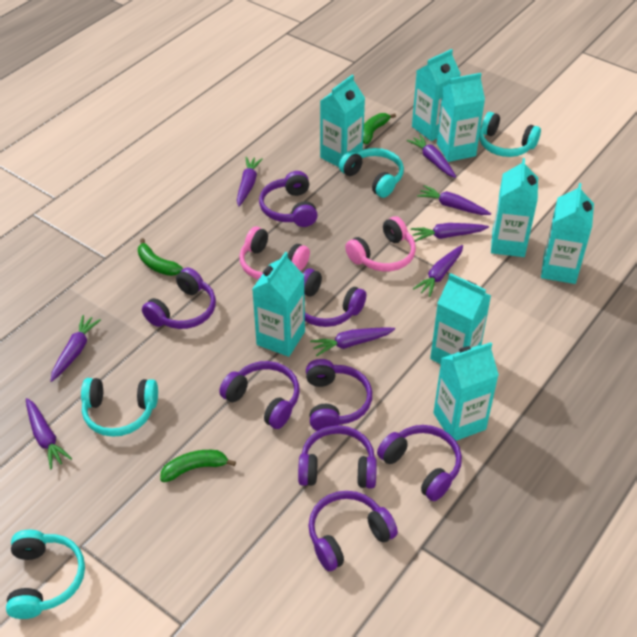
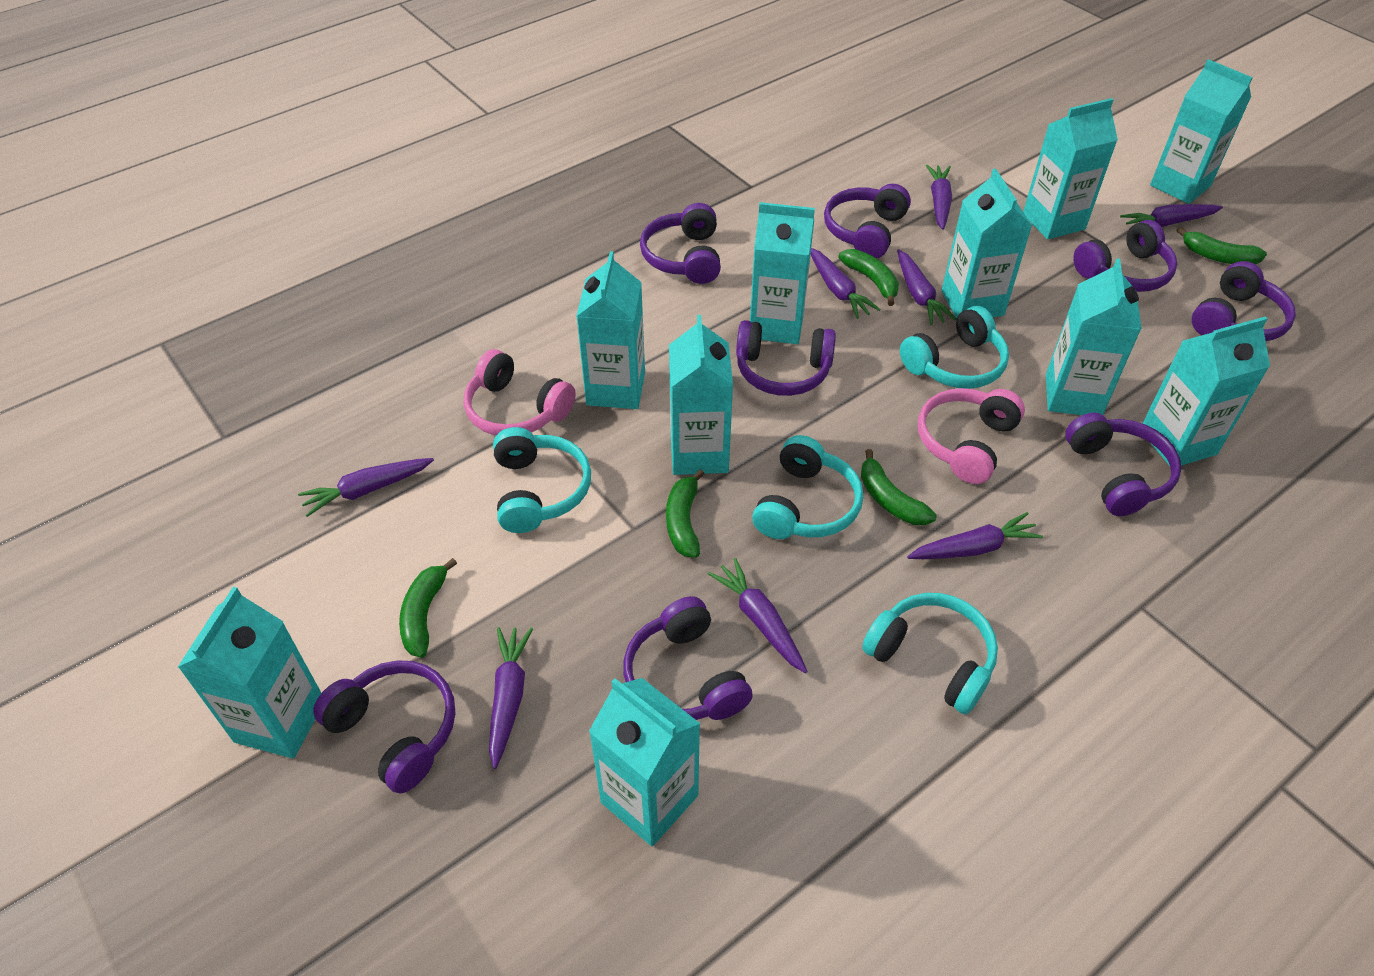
green banana: 3 -> 5
turquoise carton: 8 -> 10

